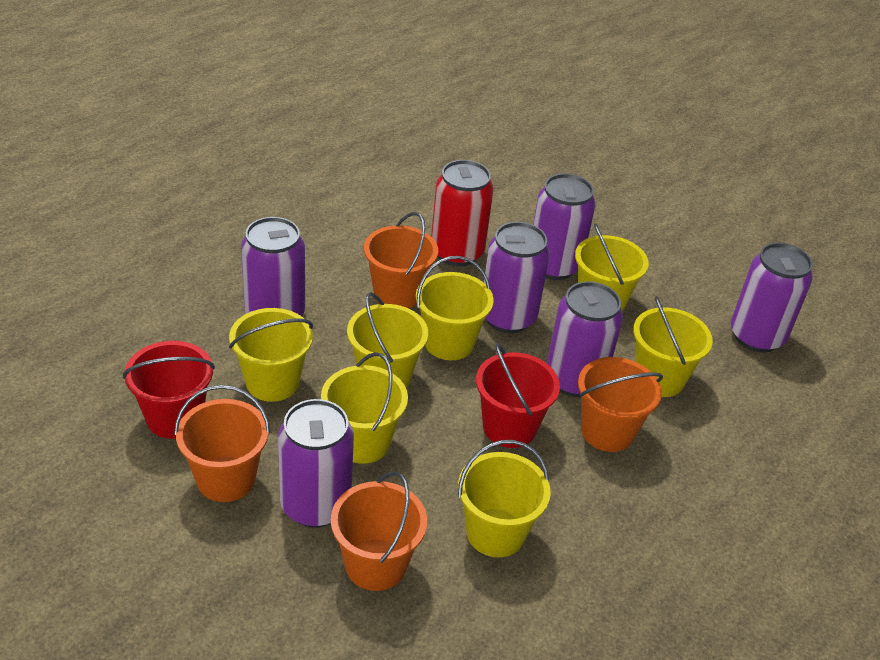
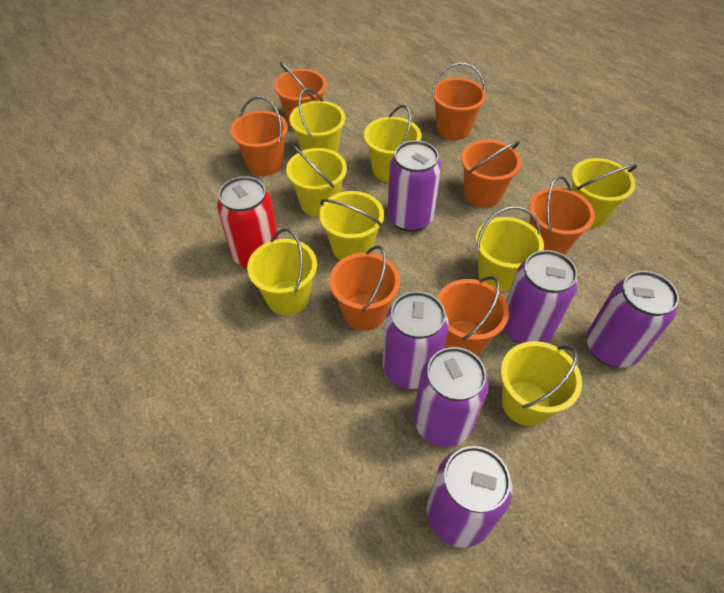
orange bucket: 4 -> 7
red bucket: 2 -> 0
yellow bucket: 7 -> 8

